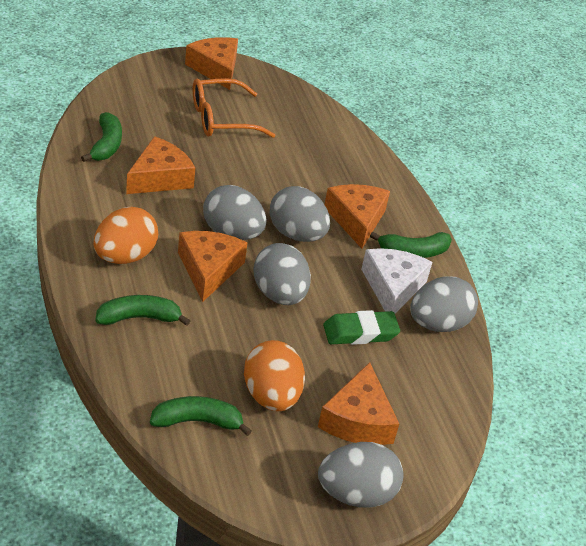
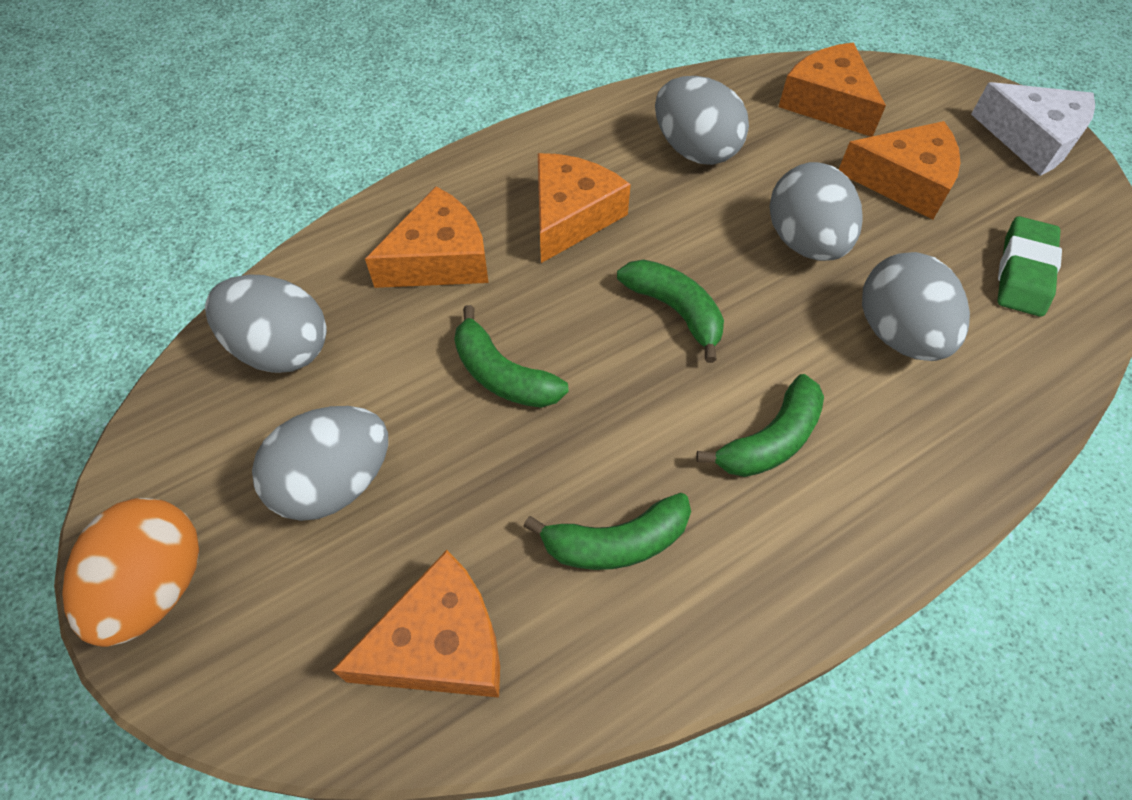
orange egg: 2 -> 1
orange glasses: 1 -> 0

